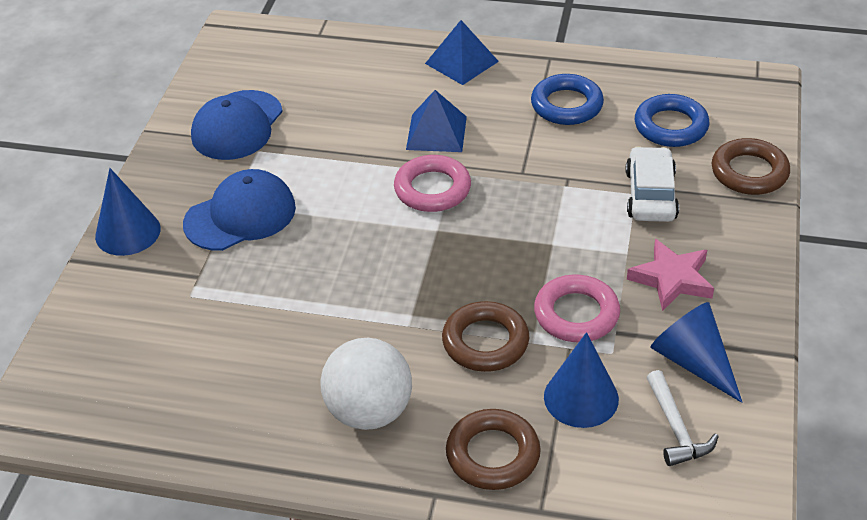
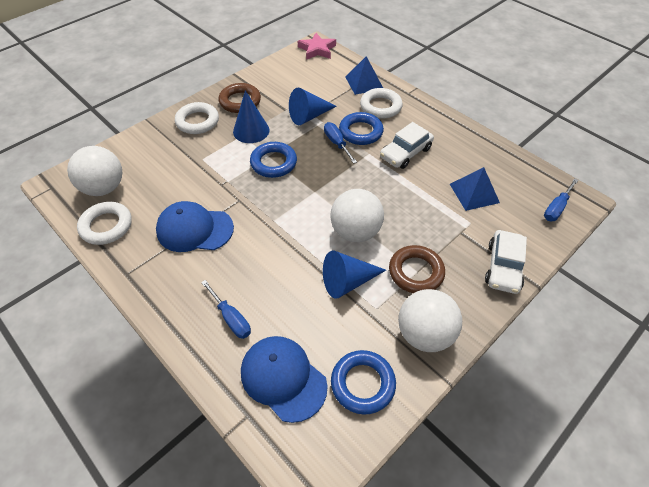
blue ring: 2 -> 3
blue screwdriver: 0 -> 3
brown ring: 3 -> 2
pink ring: 2 -> 0
white ball: 1 -> 3
white car: 1 -> 2
white hammer: 1 -> 0
white ring: 0 -> 3

